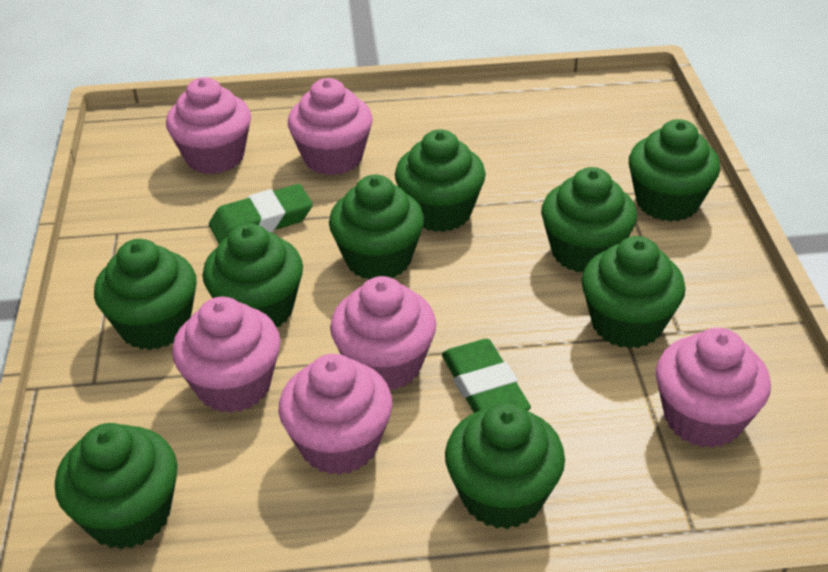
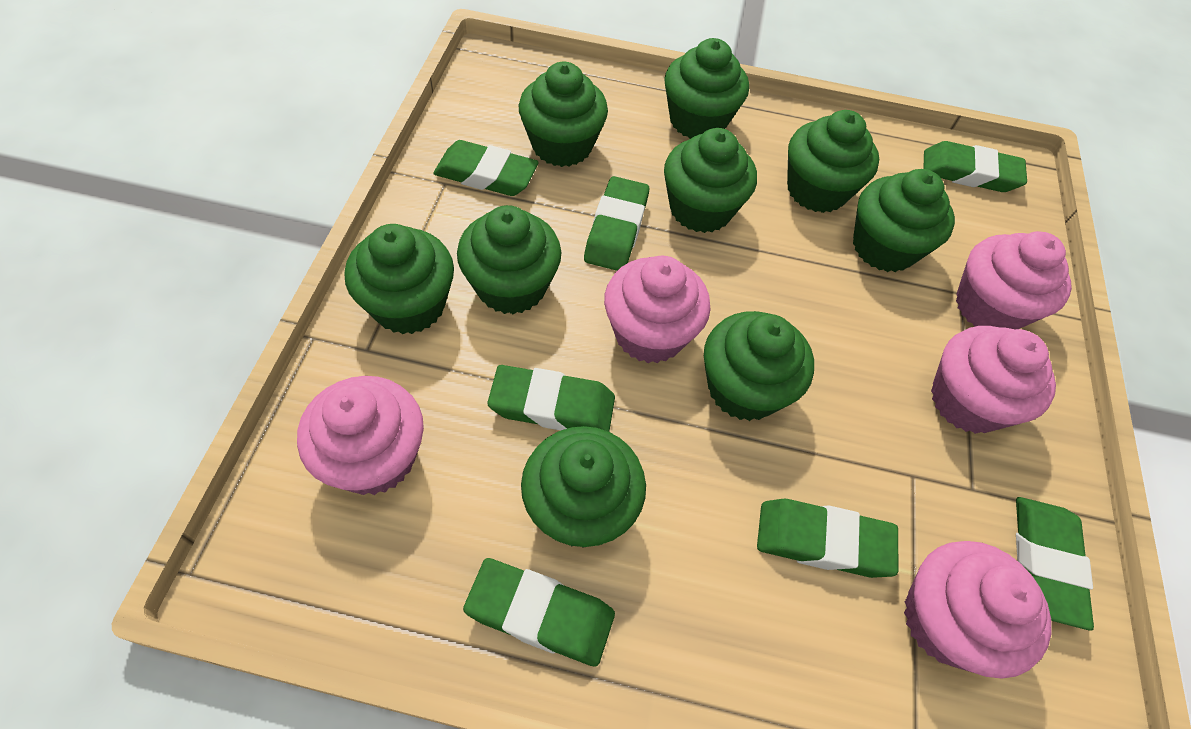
green eraser: 2 -> 7
pink cupcake: 6 -> 5

